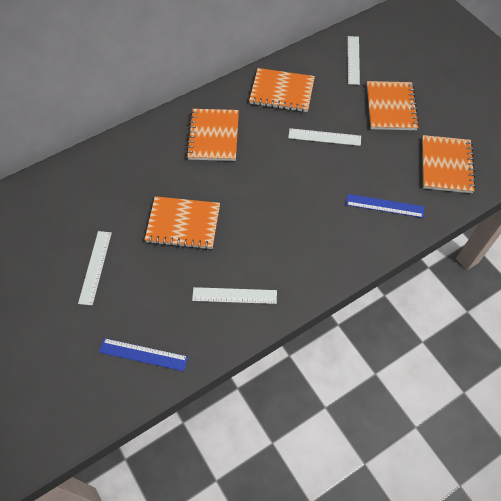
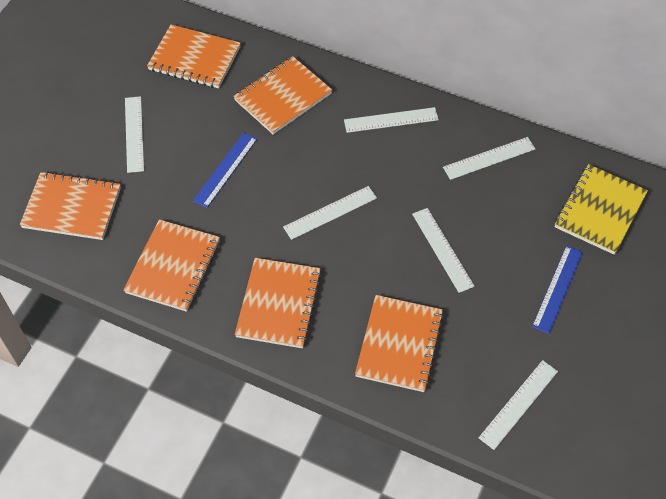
orange notebook: 5 -> 6
white ruler: 4 -> 6
yellow notebook: 0 -> 1

